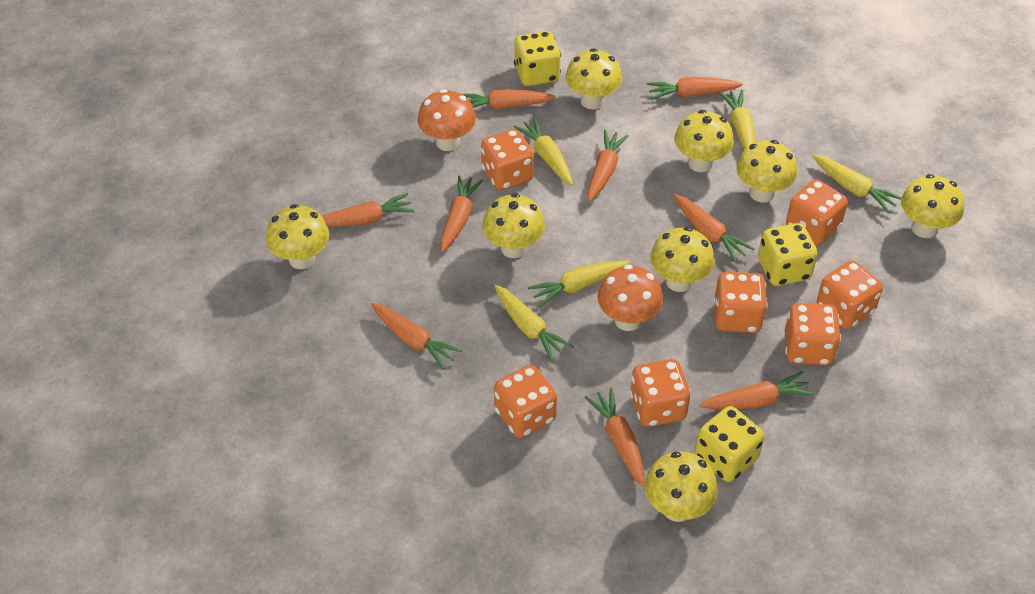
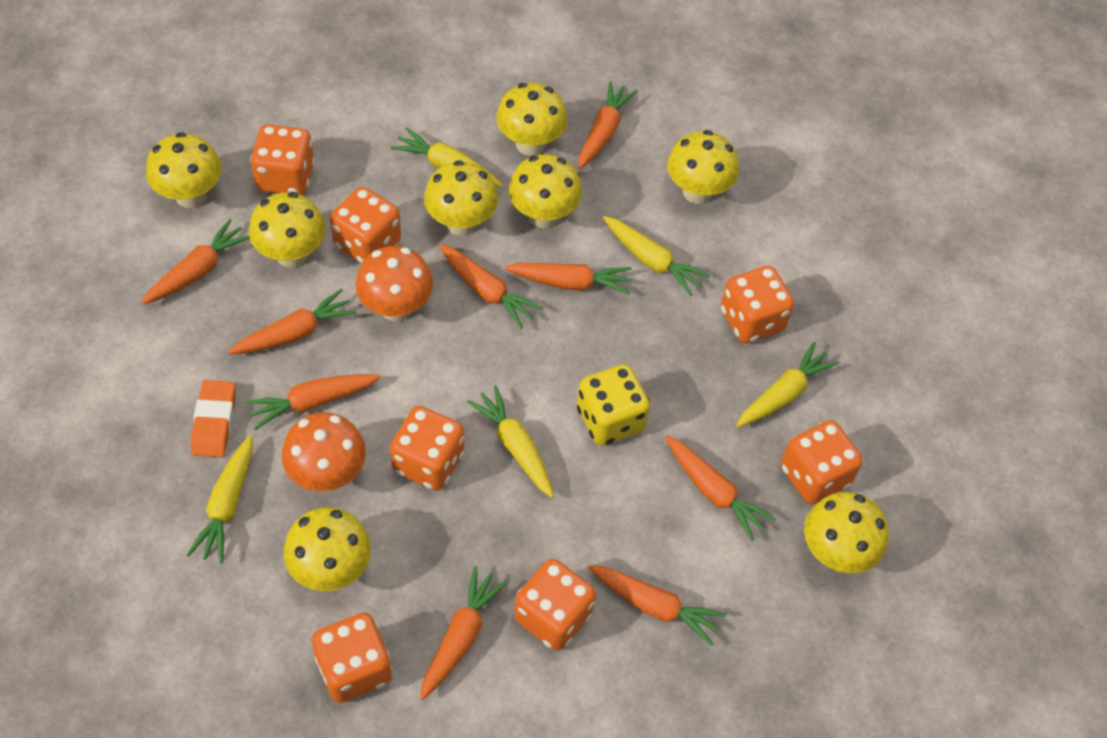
orange eraser: 0 -> 1
yellow dice: 3 -> 1

